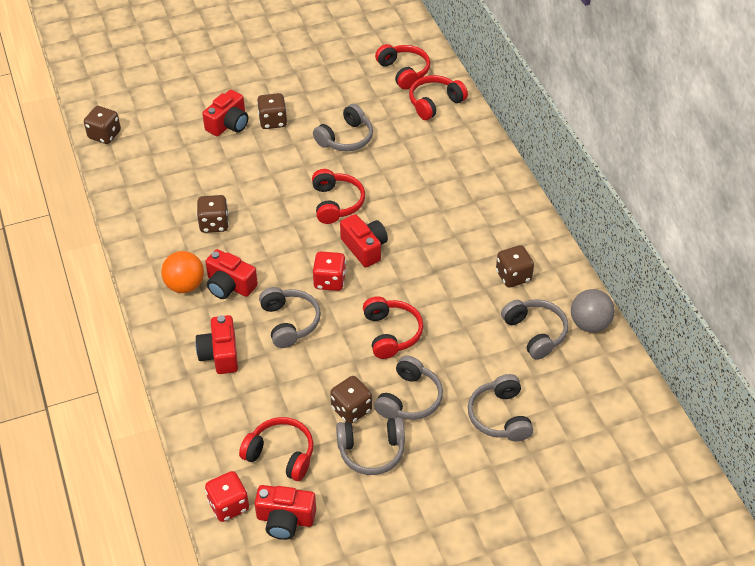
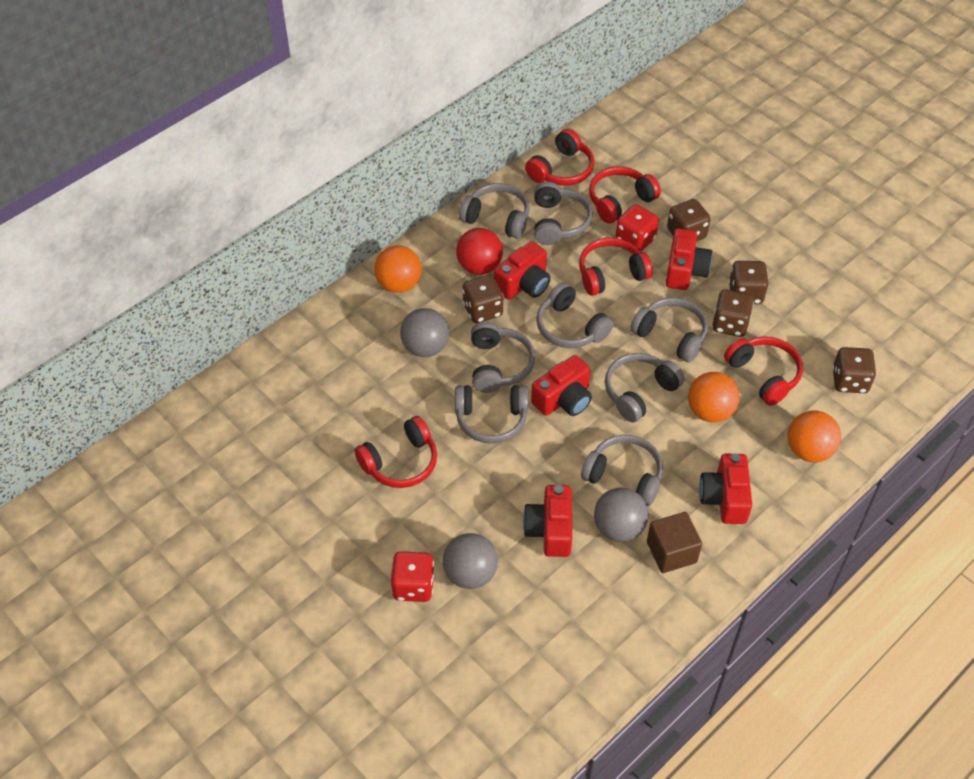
brown cube: 0 -> 1
grey ball: 1 -> 3
grey headphones: 6 -> 8
orange ball: 1 -> 3
red ball: 0 -> 1

